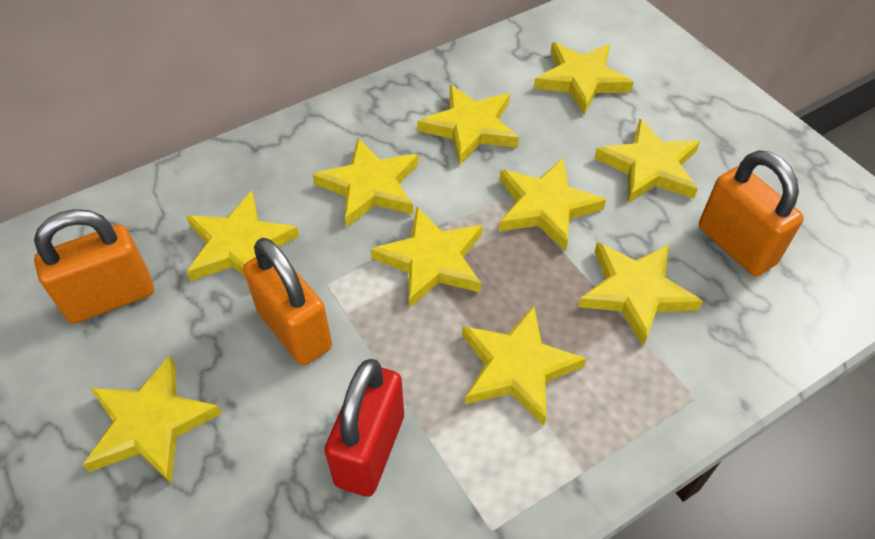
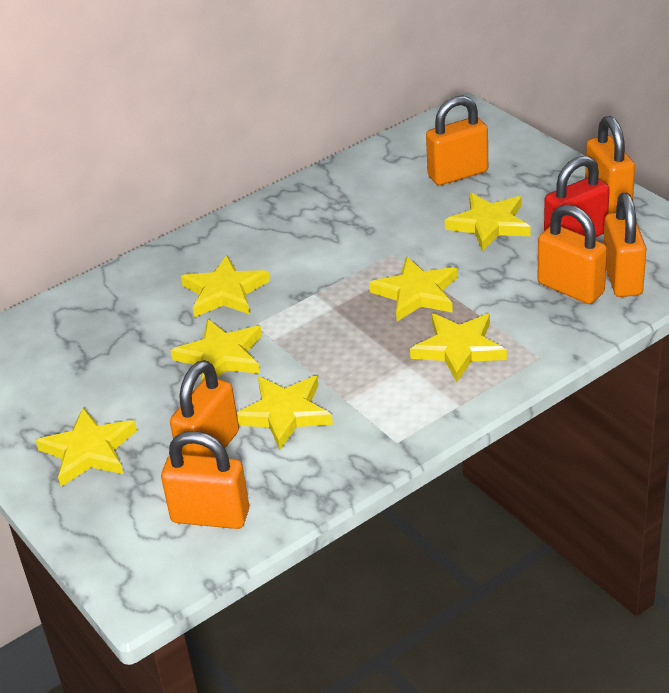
orange padlock: 3 -> 6
yellow star: 10 -> 7

